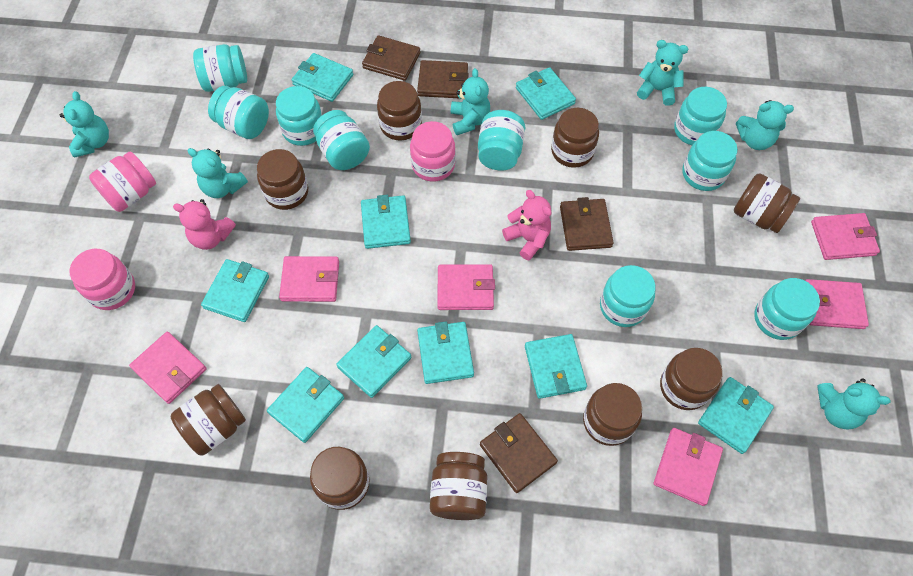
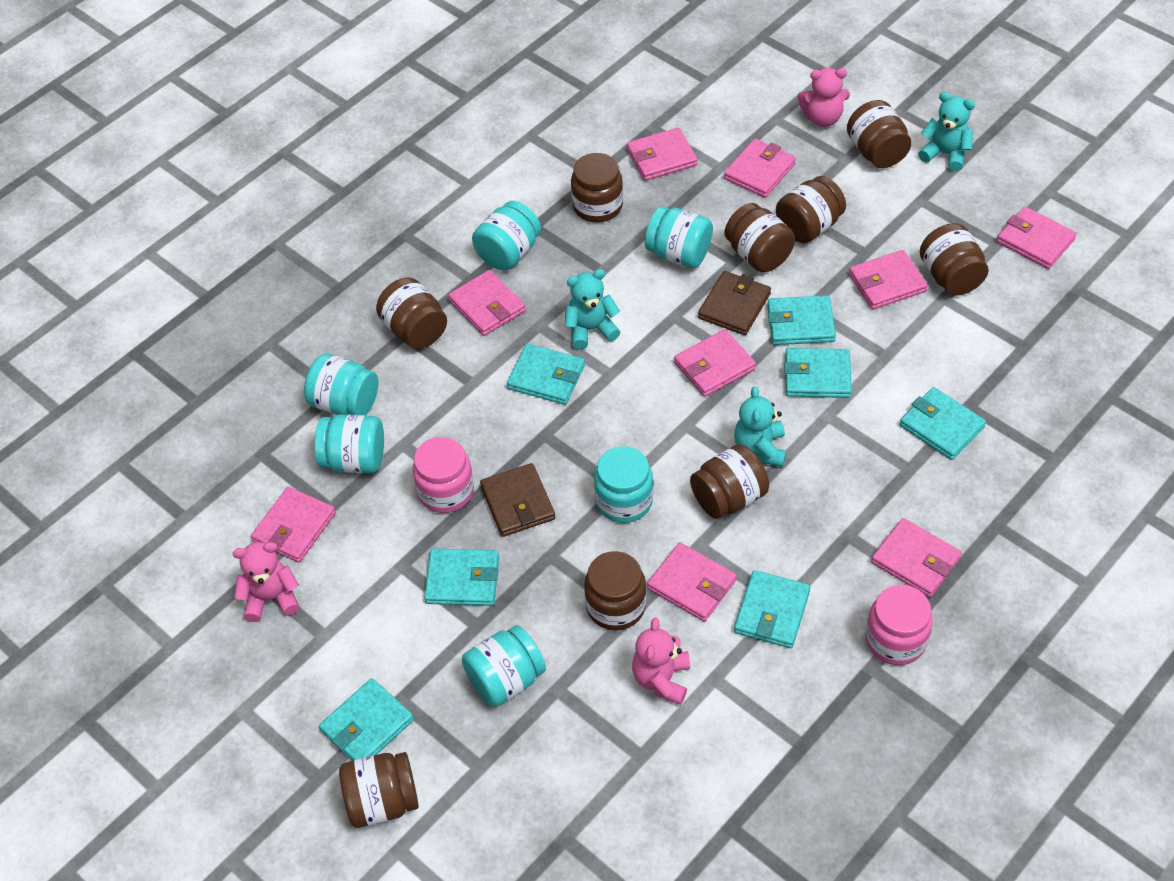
brown wallet: 4 -> 2
pink jar: 3 -> 2
pink teddy bear: 2 -> 3
pink wallet: 6 -> 9
turquoise jar: 9 -> 6
turquoise teddy bear: 6 -> 3
turquoise wallet: 9 -> 7

